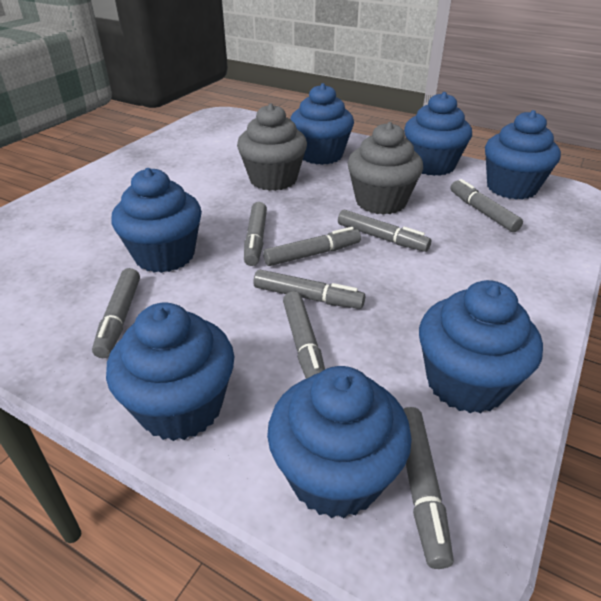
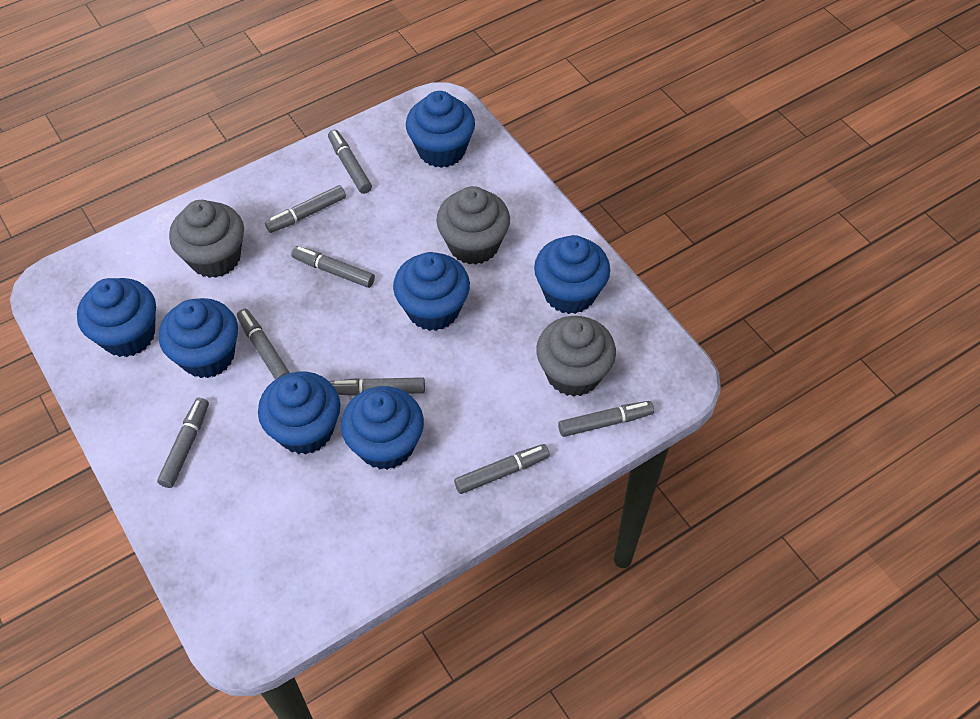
grey cupcake: 2 -> 3

